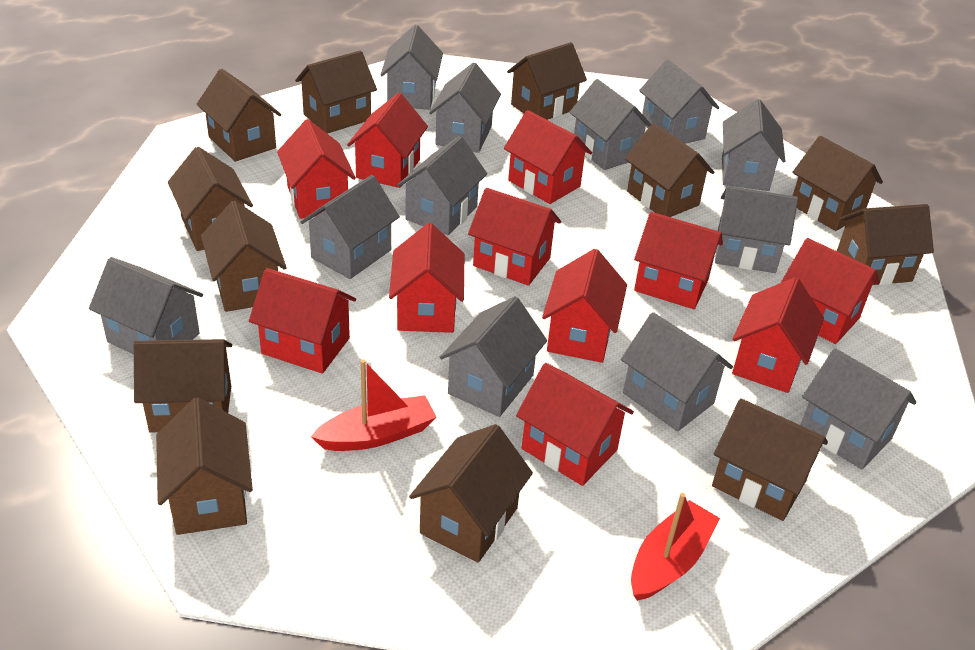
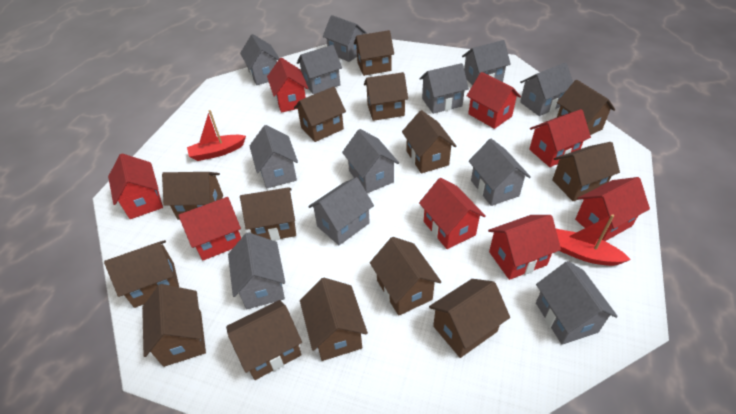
brown house: 12 -> 14
red house: 11 -> 8

